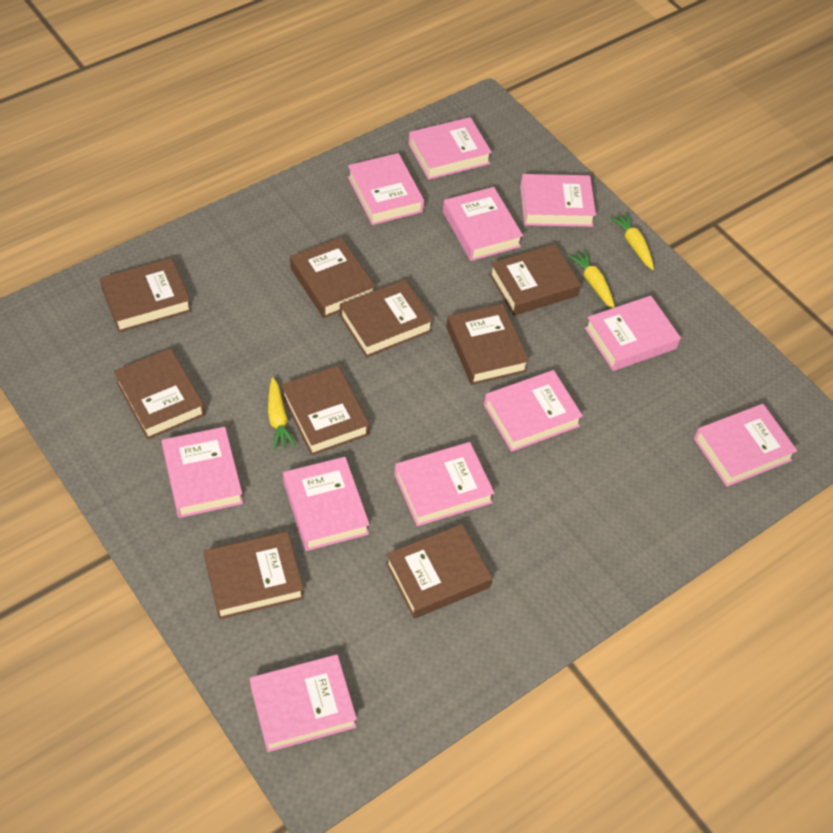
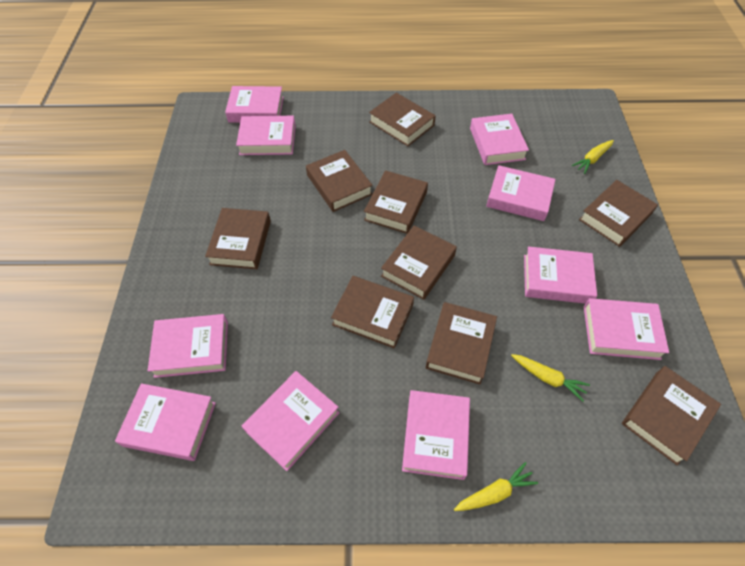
pink book: 11 -> 10

